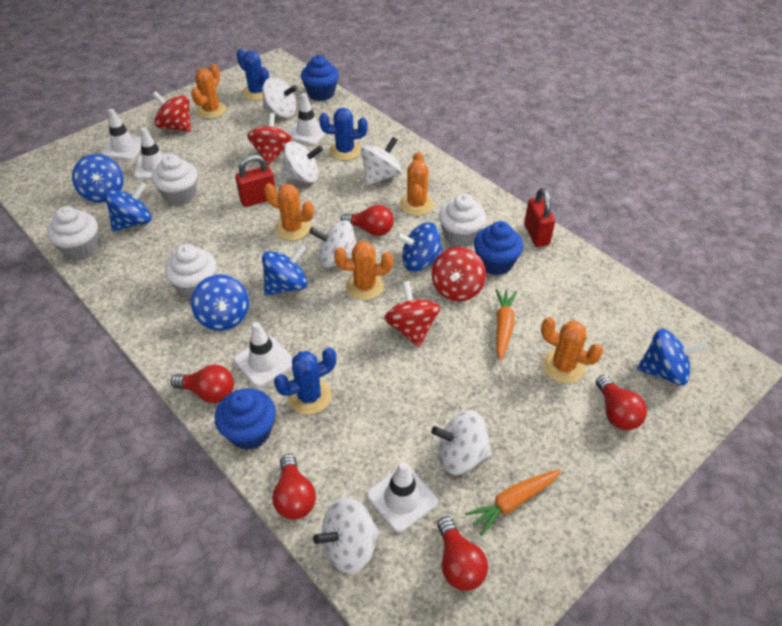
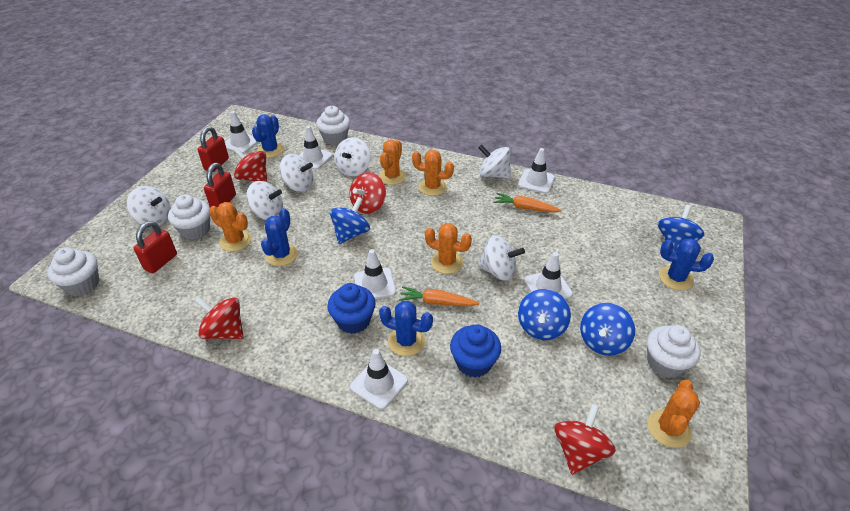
blue cactus: 3 -> 4
blue cupcake: 3 -> 2
blue spinning top: 6 -> 4
red light bulb: 5 -> 0
red padlock: 2 -> 3
white traffic cone: 5 -> 6

